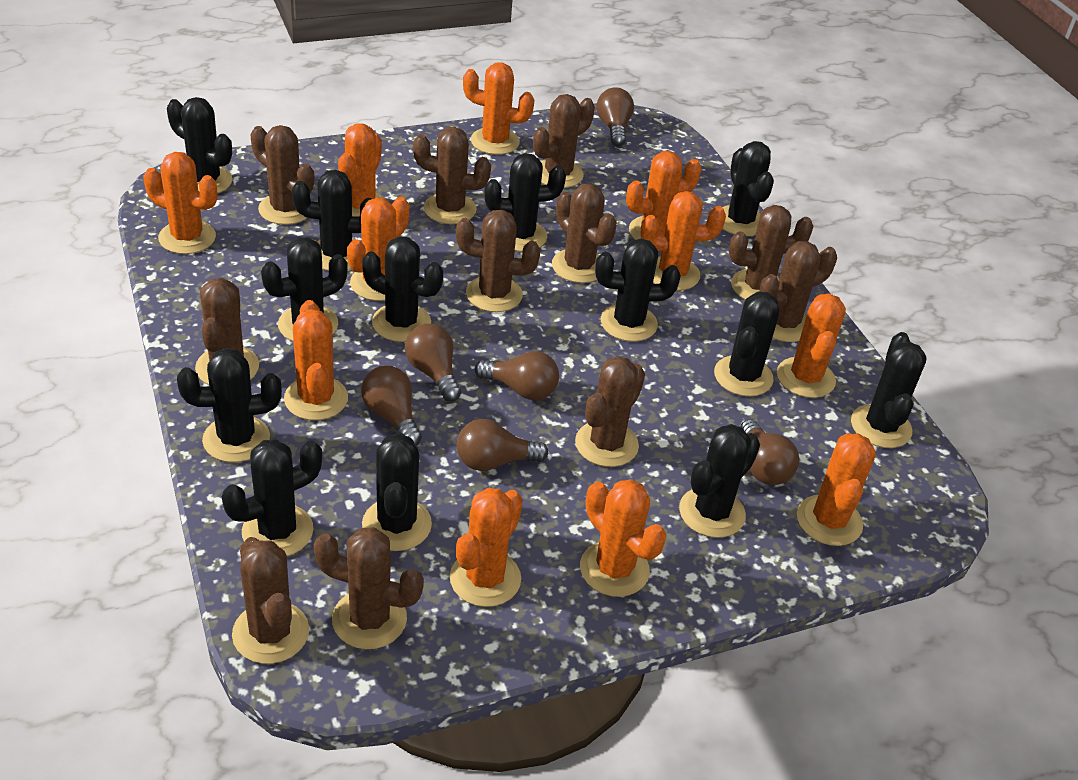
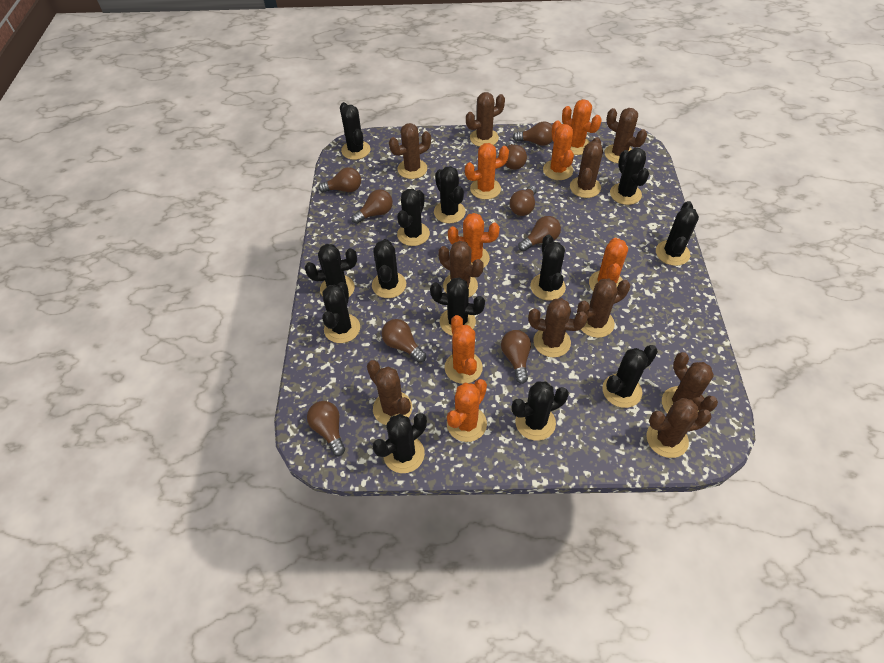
brown cactus: 11 -> 10
brown light bulb: 6 -> 9
orange cactus: 11 -> 7

